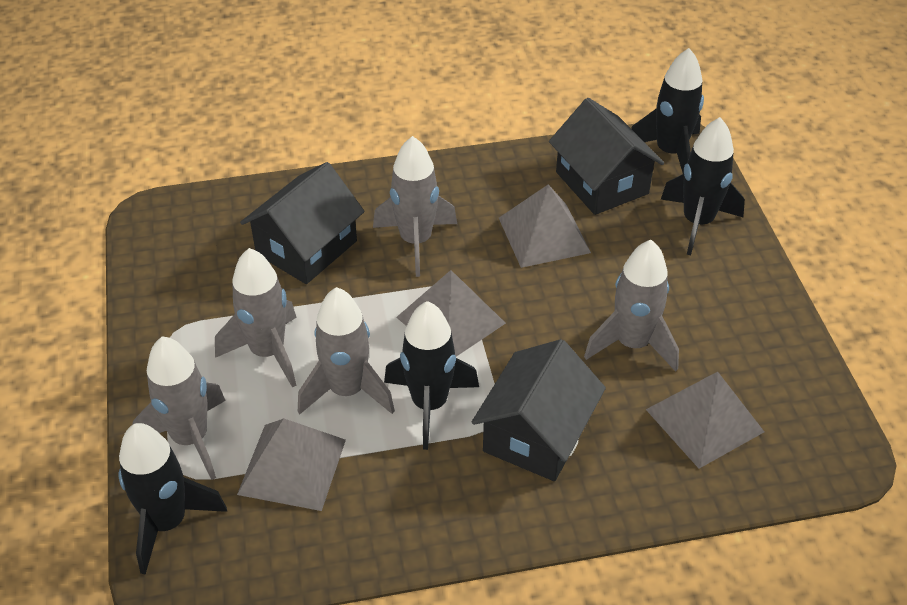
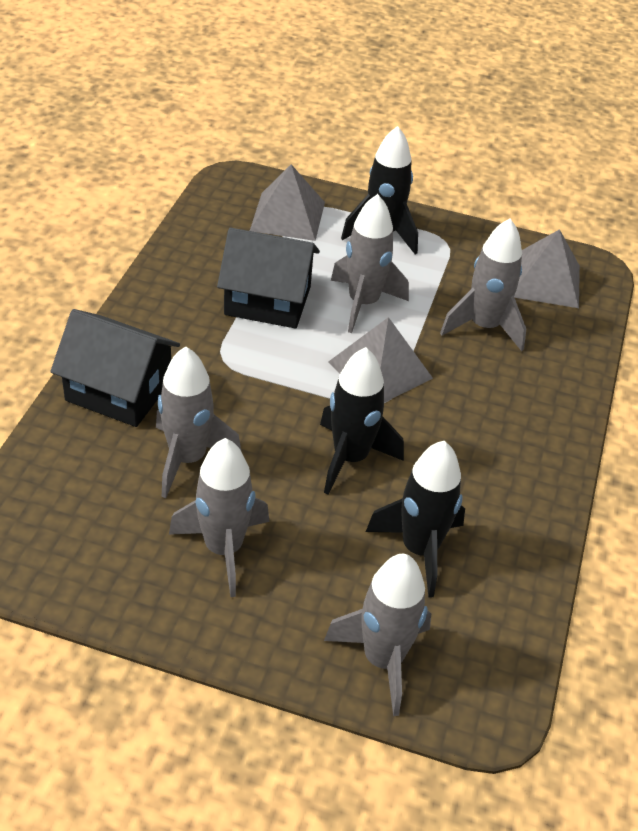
black house: 3 -> 2
black rocket: 4 -> 3
grey pyramid: 4 -> 3

